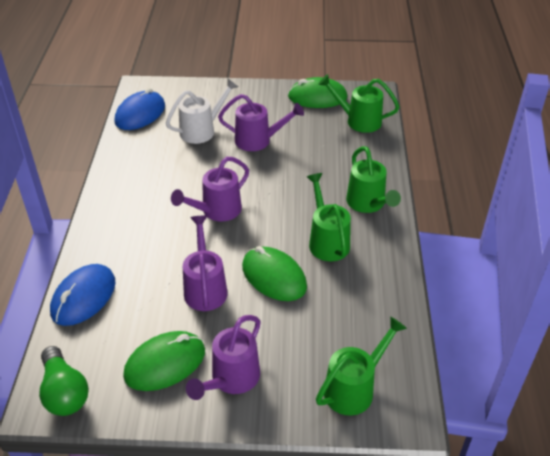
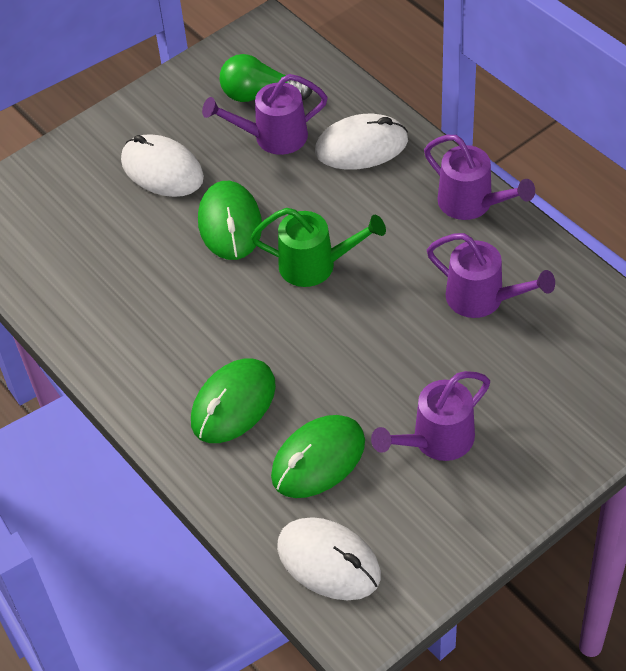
blue mouse: 2 -> 0
green watering can: 4 -> 1
white mouse: 0 -> 3
white watering can: 1 -> 0

